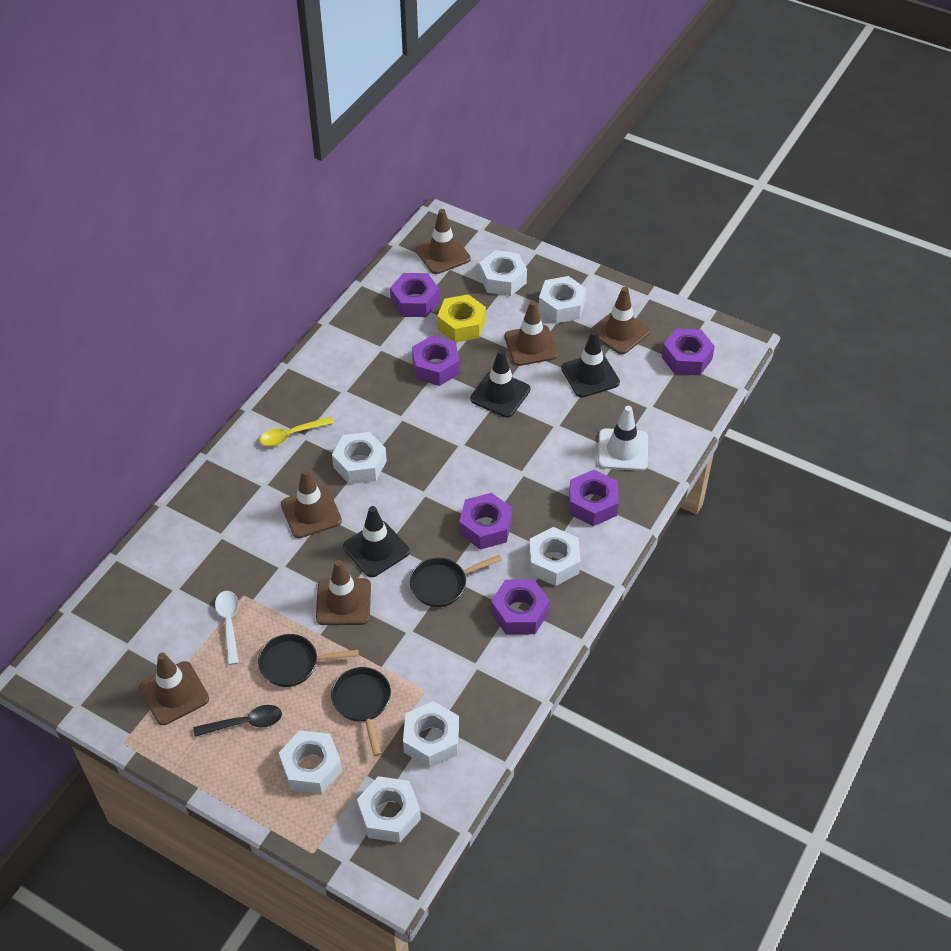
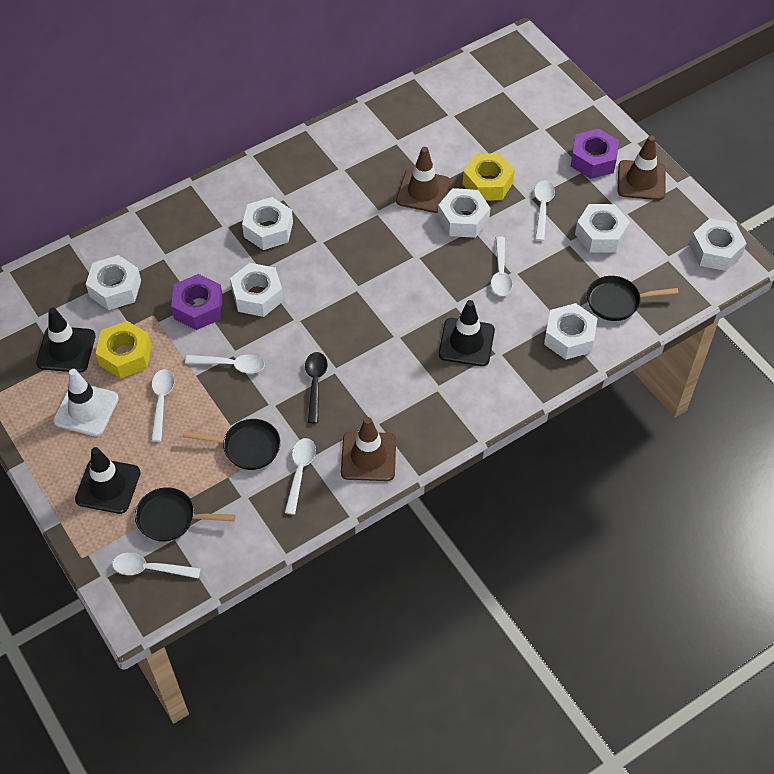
brown traffic cone: 6 -> 3
purple nut: 6 -> 2
white spoon: 1 -> 6
yellow nut: 1 -> 2
yellow spoon: 1 -> 0

